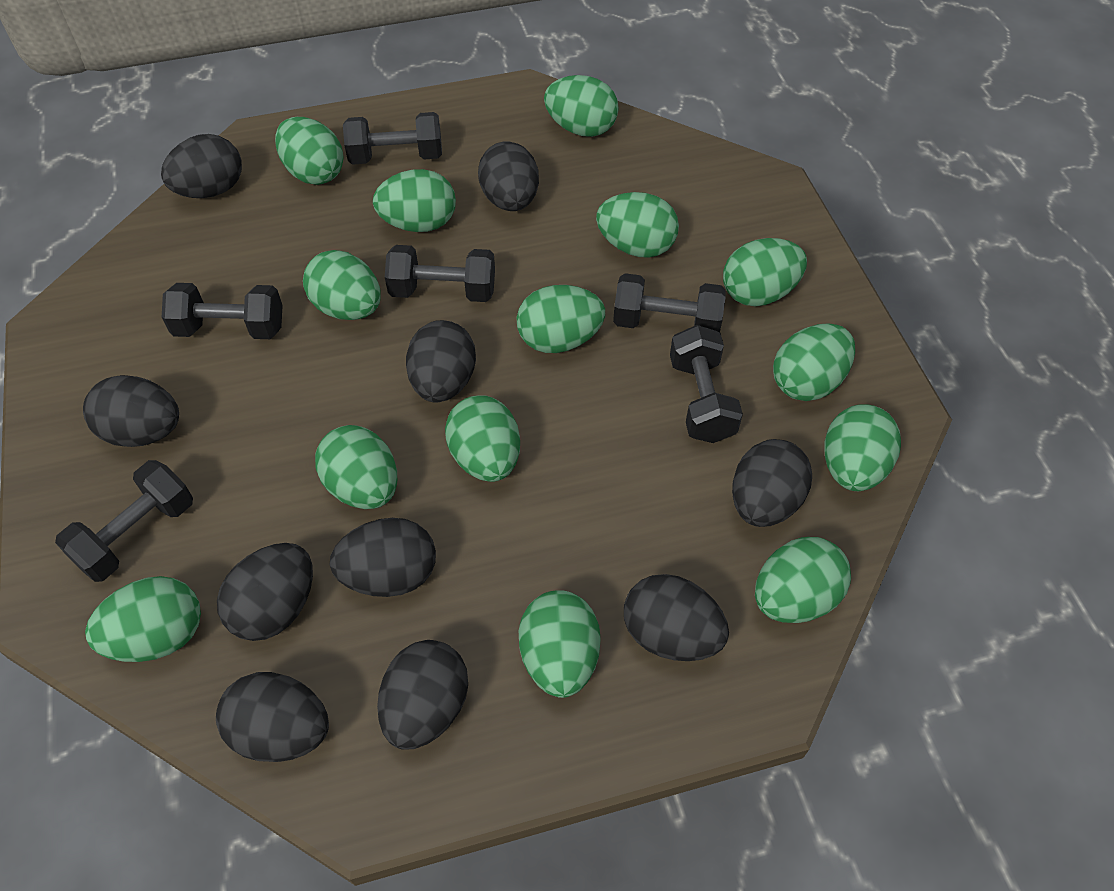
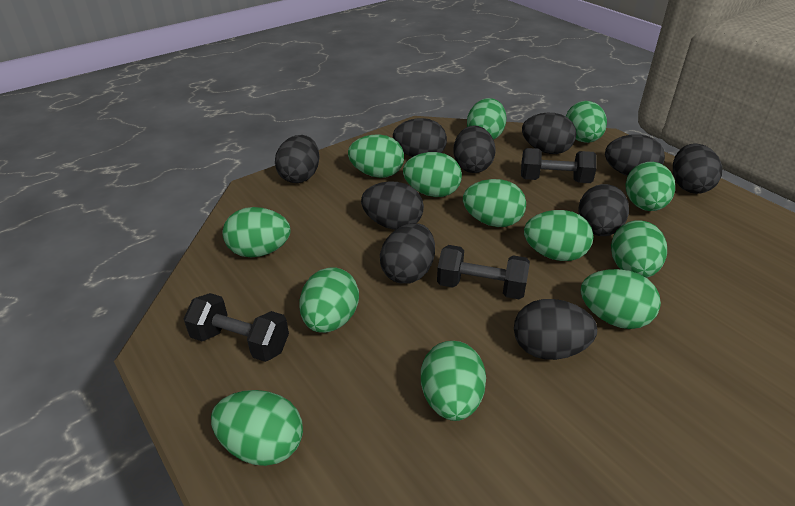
black dumbbell: 6 -> 3
green egg: 14 -> 13

